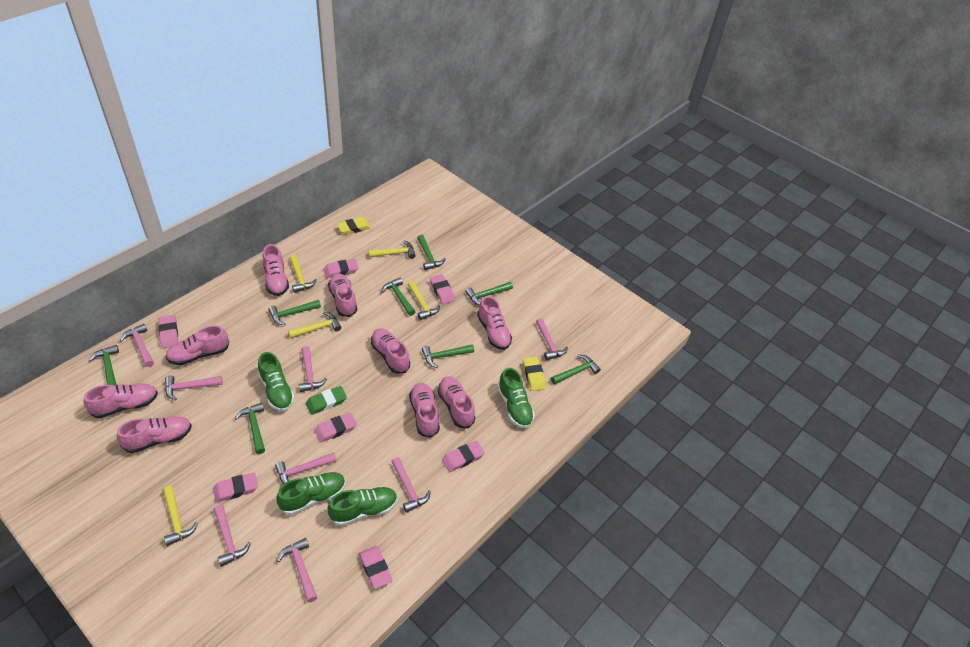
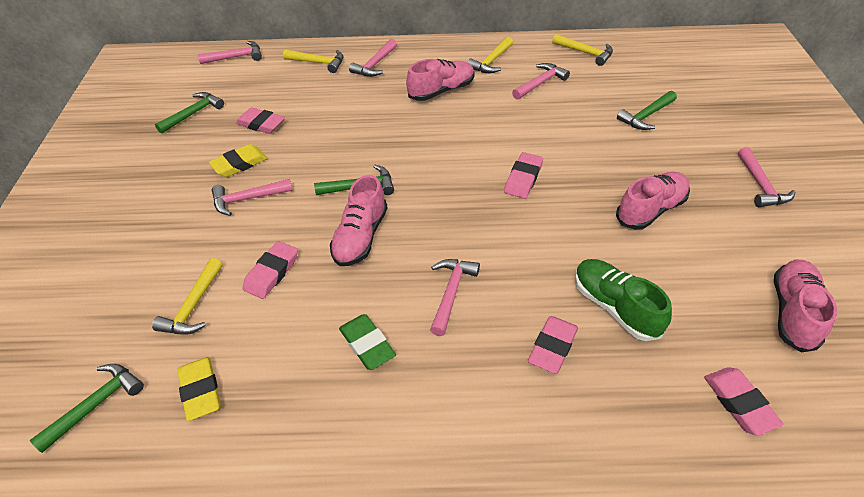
green hammer: 8 -> 4
green shoe: 4 -> 1
pink eraser: 7 -> 5
pink hammer: 8 -> 6
pink shoe: 9 -> 4
yellow hammer: 5 -> 4

